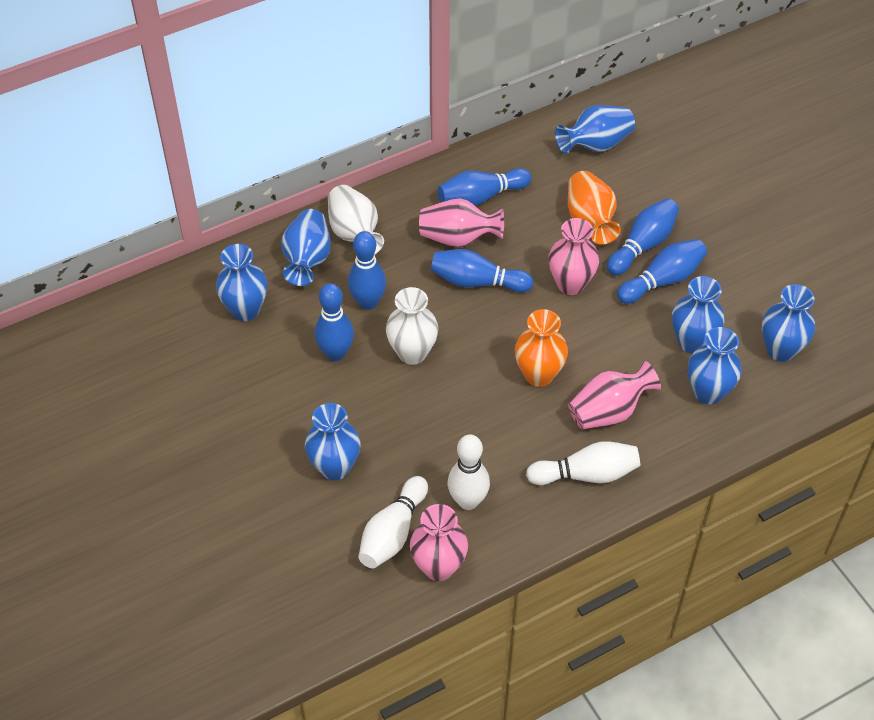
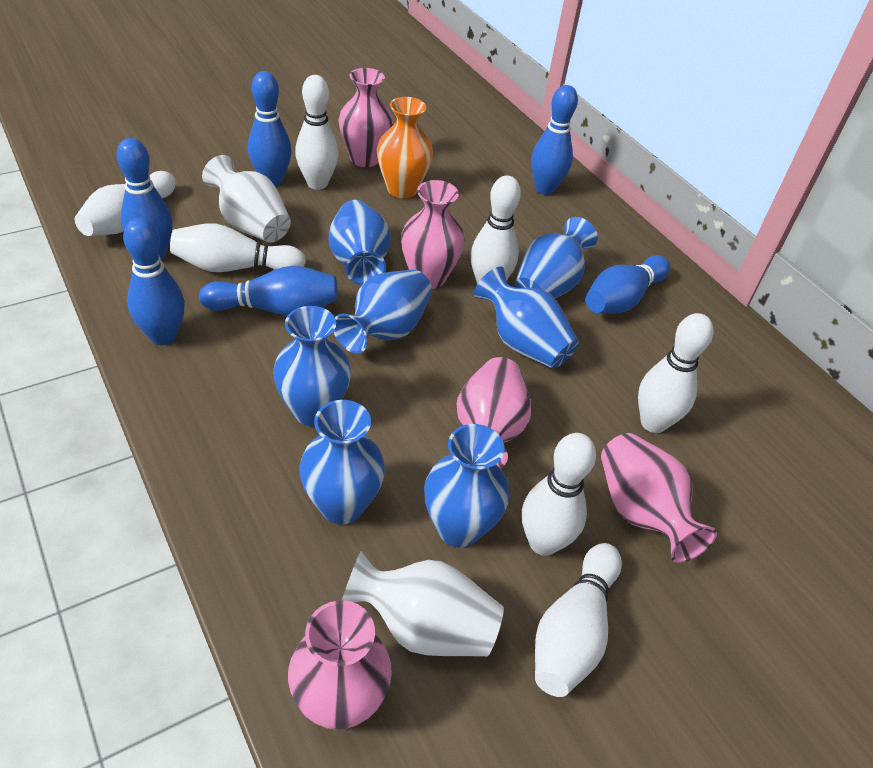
orange vase: 2 -> 1
pink vase: 4 -> 5
white bowling pin: 3 -> 7

